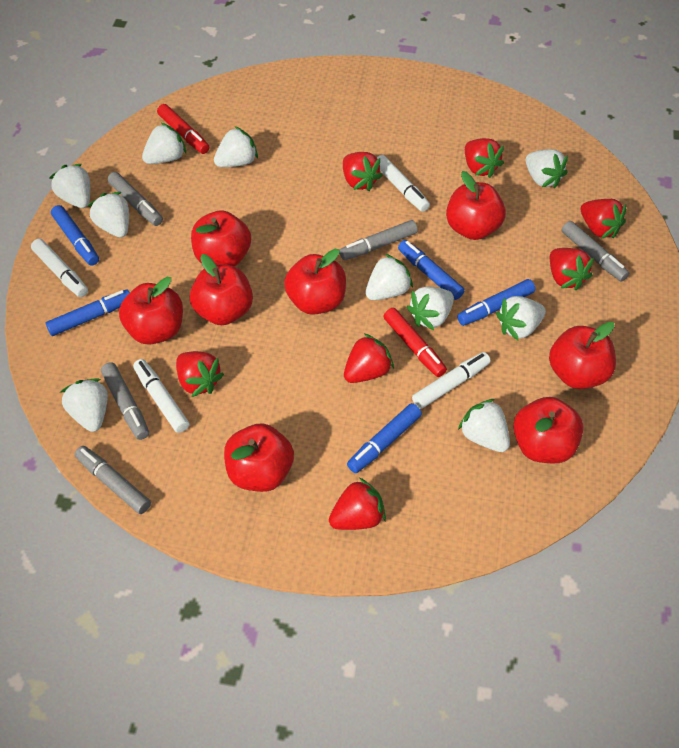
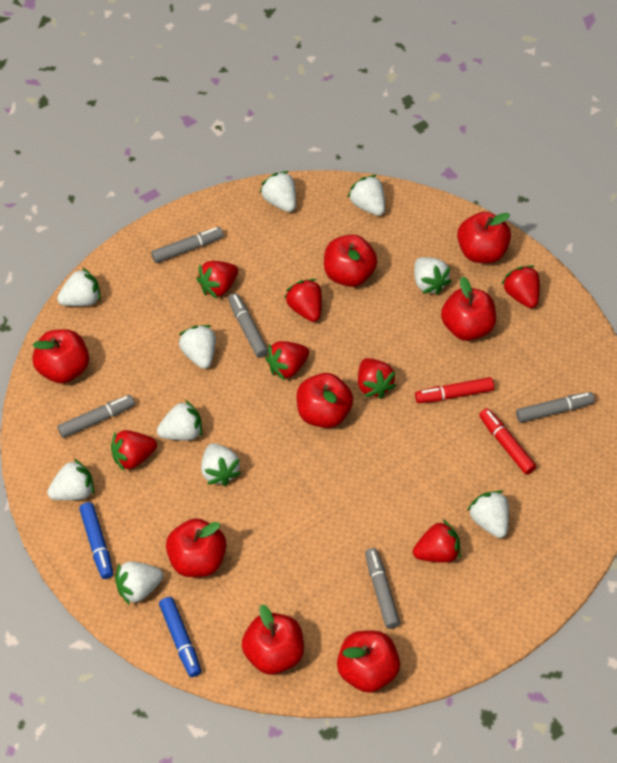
blue marker: 5 -> 2
white marker: 4 -> 0

